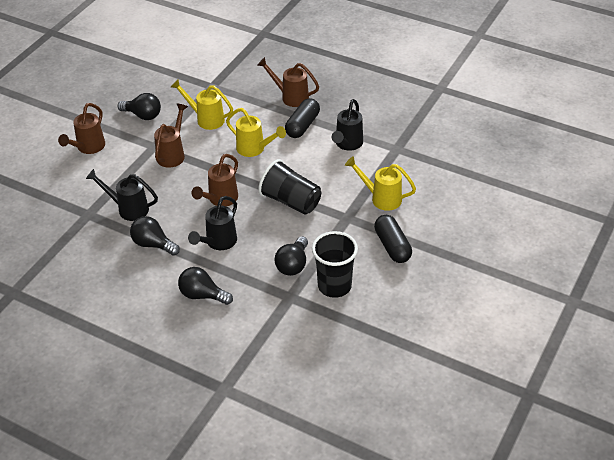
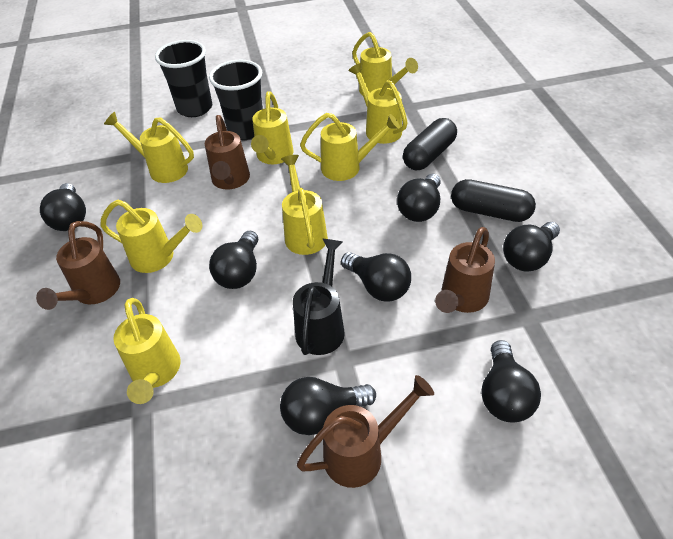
black light bulb: 4 -> 7
black watering can: 3 -> 1
yellow watering can: 3 -> 8

